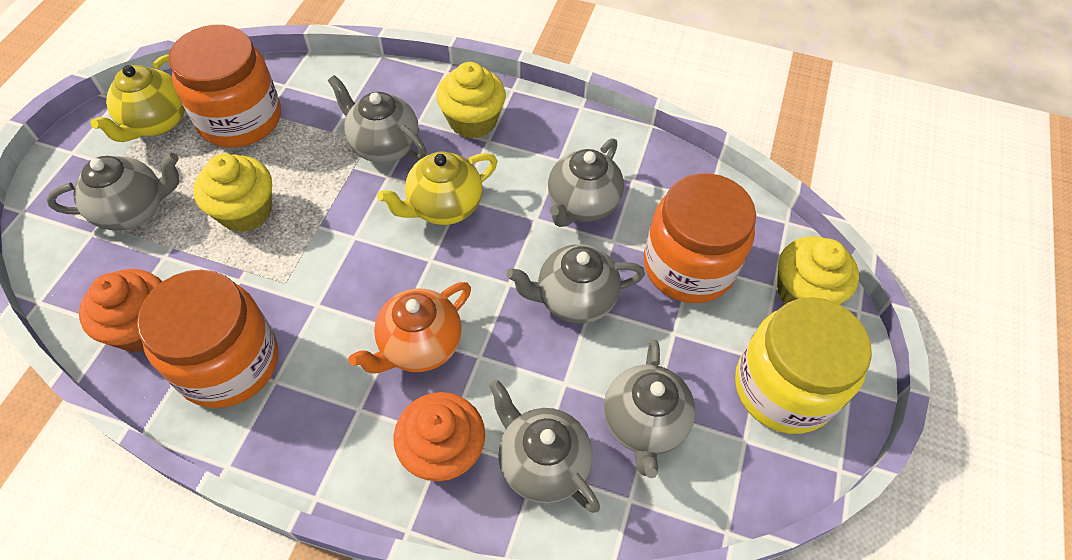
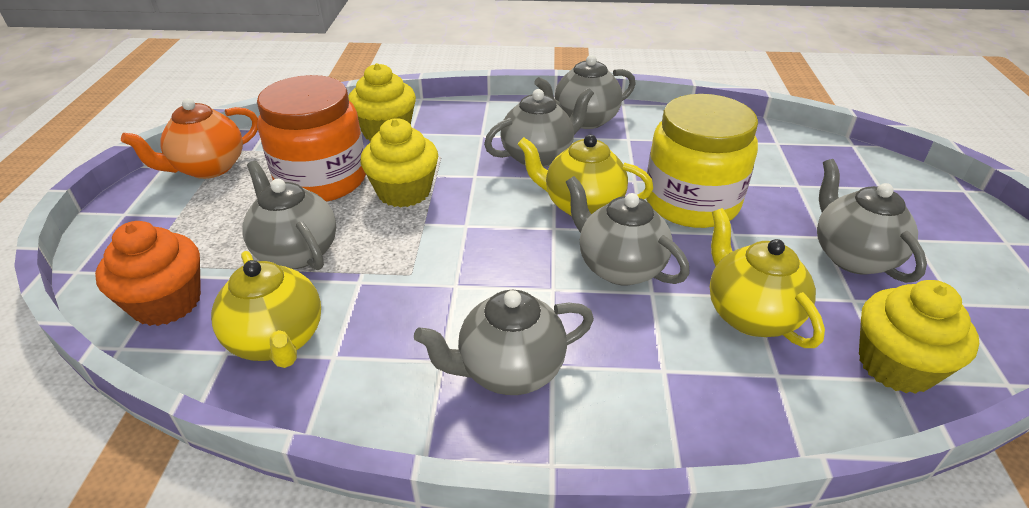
orange cupcake: 2 -> 1
orange jar: 3 -> 1
yellow teapot: 2 -> 3

